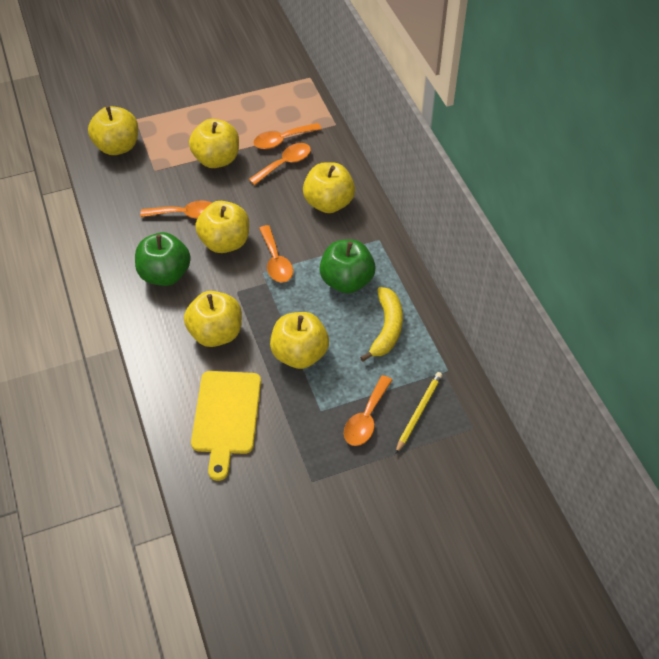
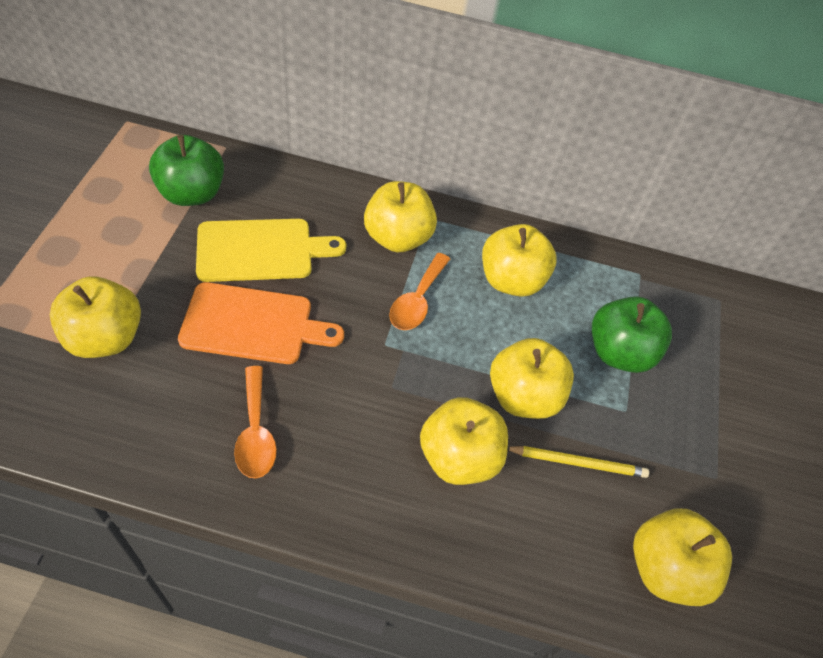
orange cutting board: 0 -> 1
orange spoon: 5 -> 2
yellow banana: 1 -> 0

